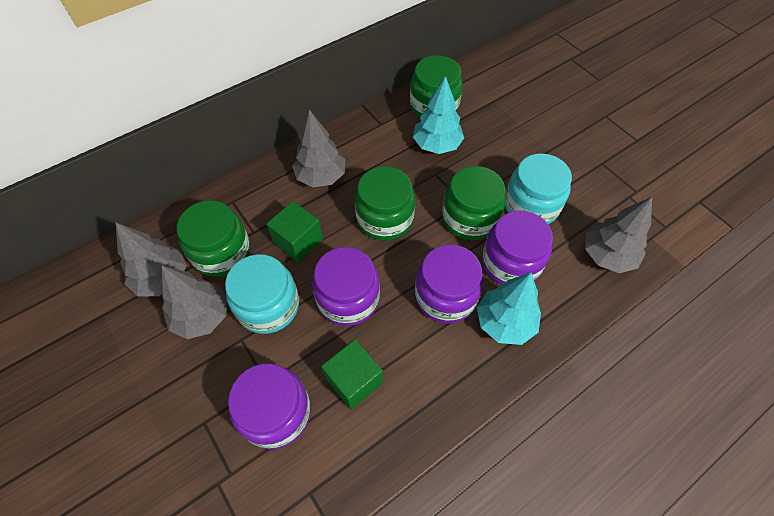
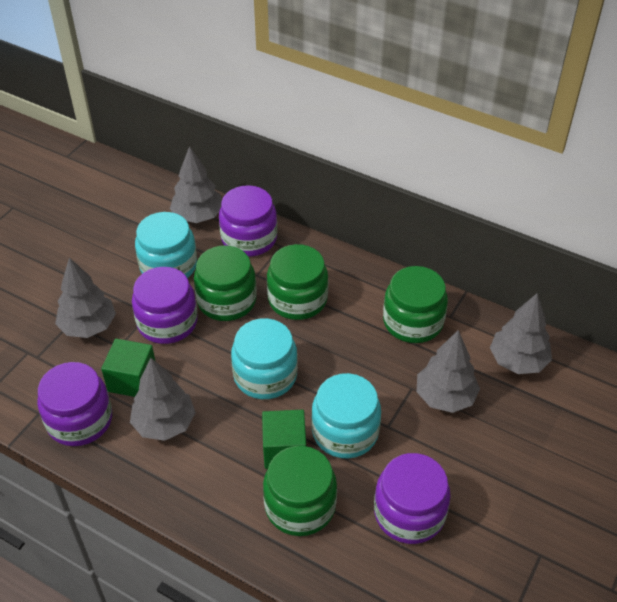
grey tree: 4 -> 5
turquoise jar: 2 -> 3
turquoise tree: 2 -> 0

